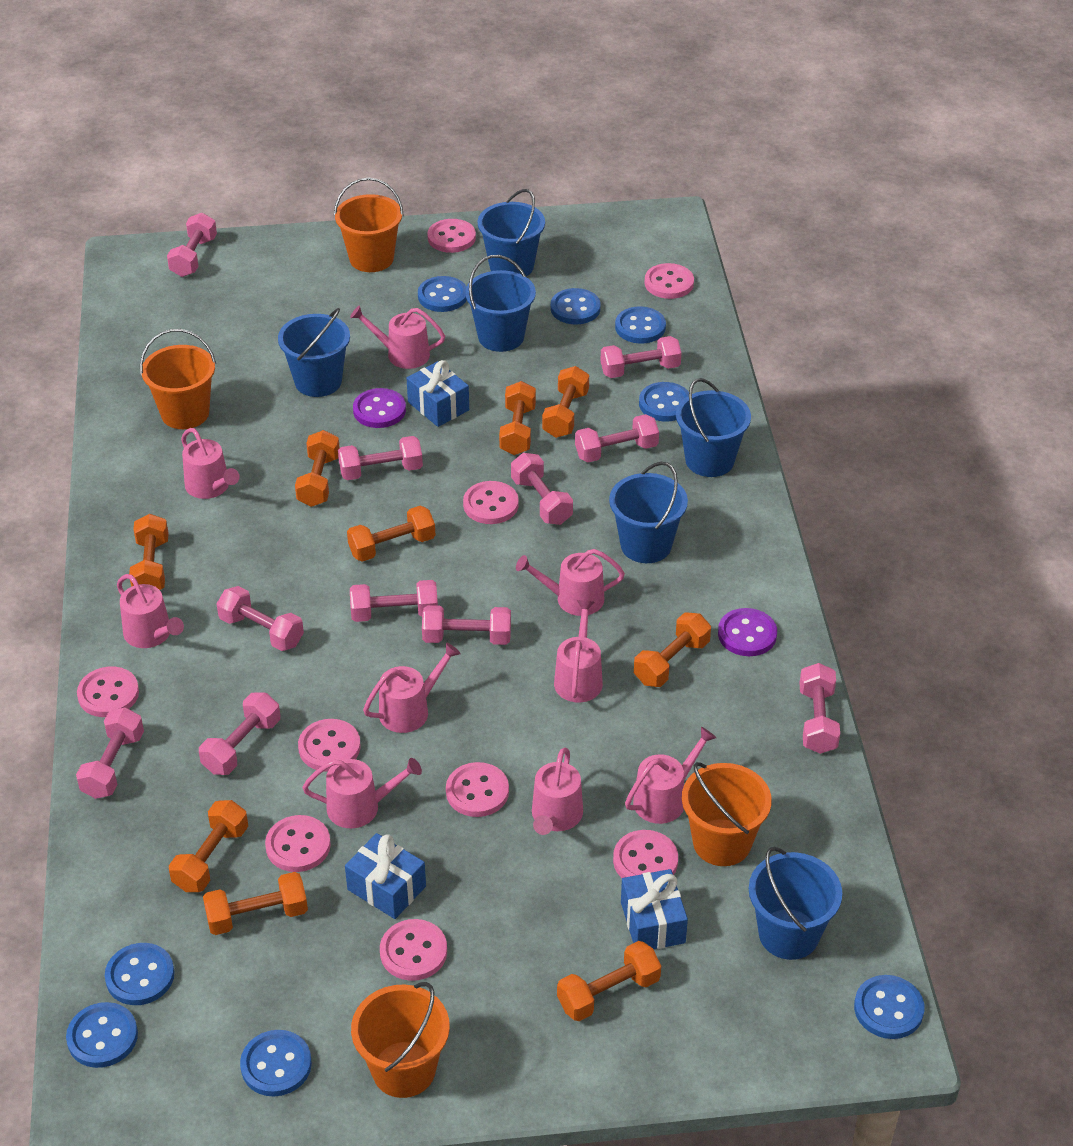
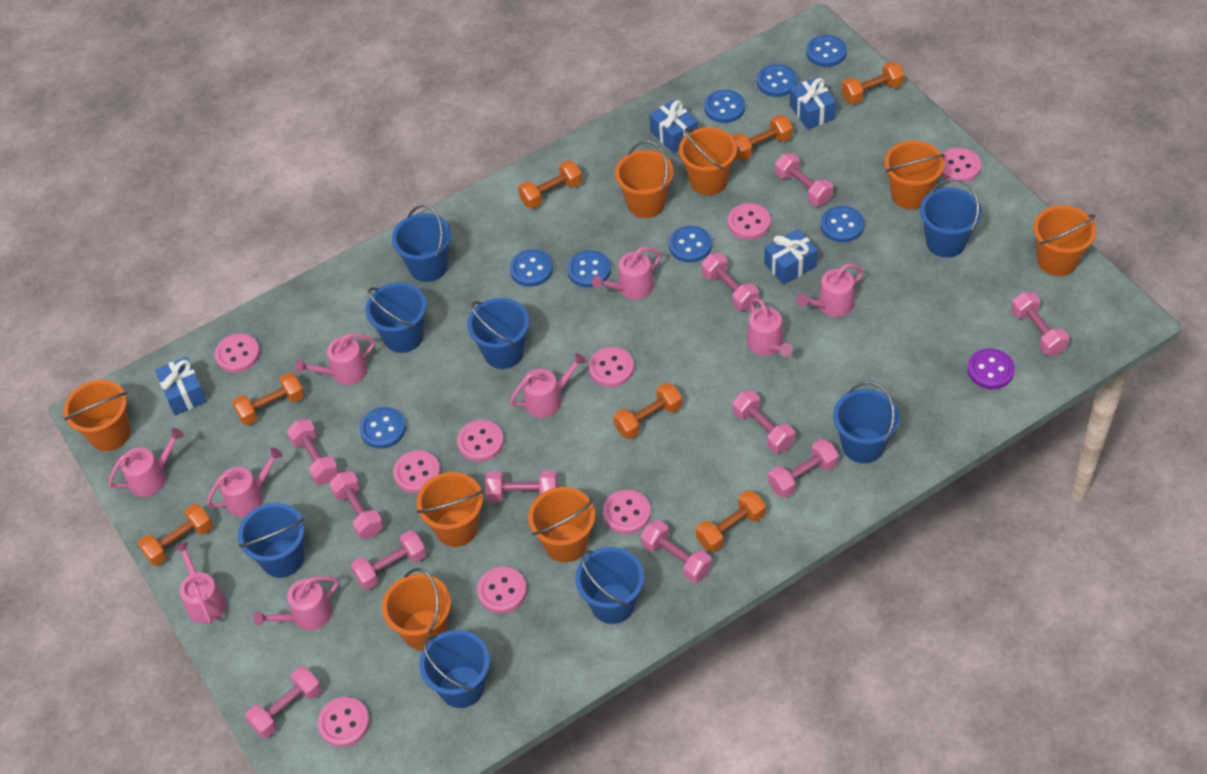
blue bucket: 6 -> 8
blue gift: 3 -> 4
orange bucket: 4 -> 8
orange dumbbell: 9 -> 7
purple button: 2 -> 1

